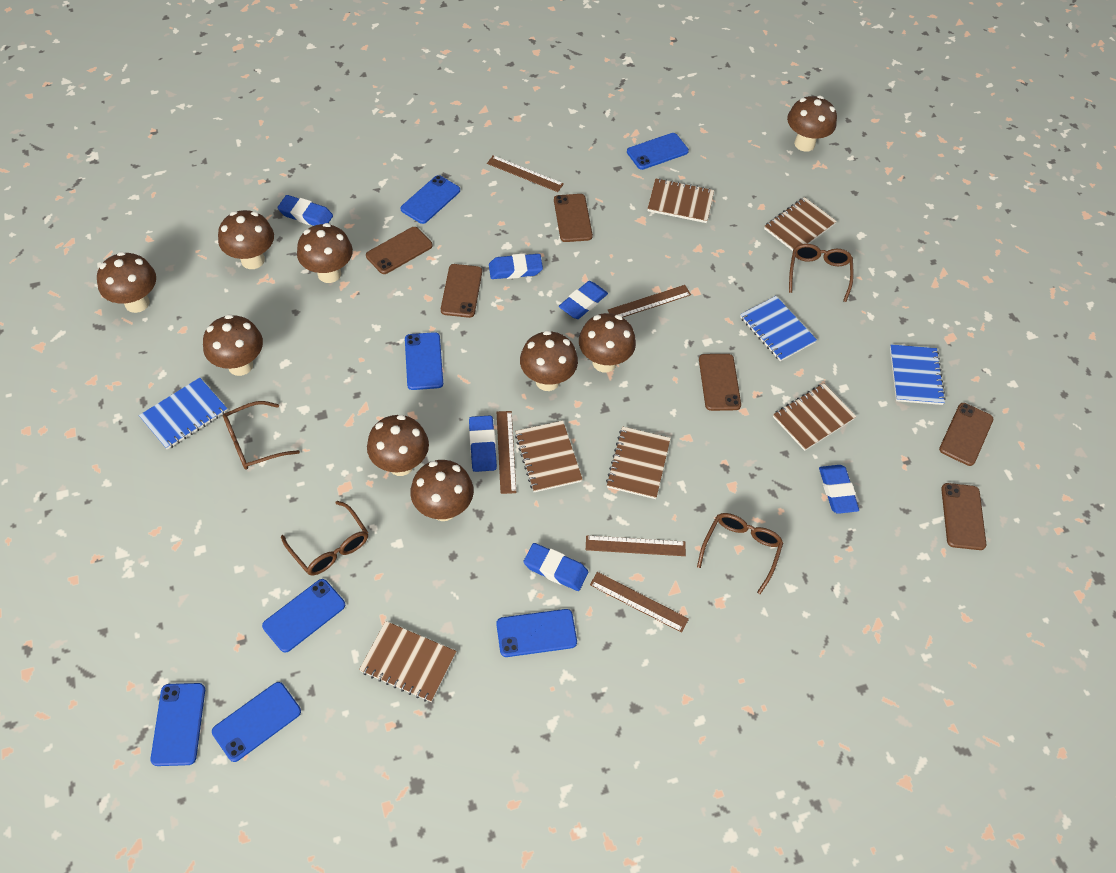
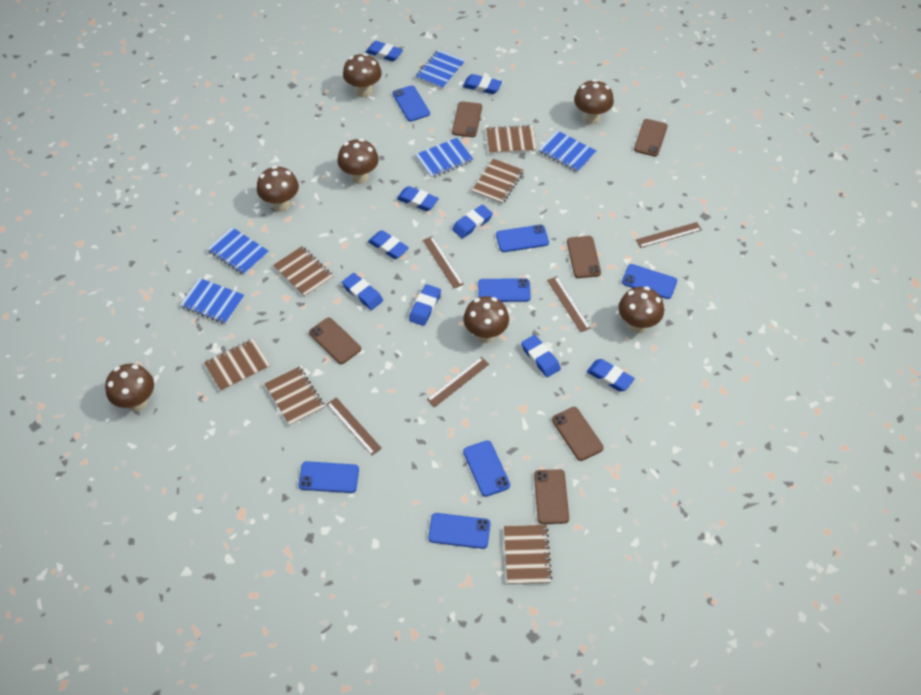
blue eraser: 6 -> 9
blue notebook: 3 -> 5
brown glasses: 4 -> 0
brown mushroom: 9 -> 7

